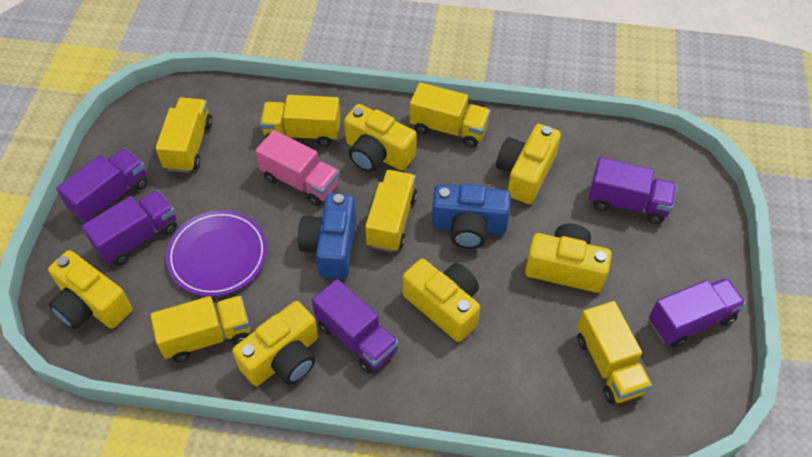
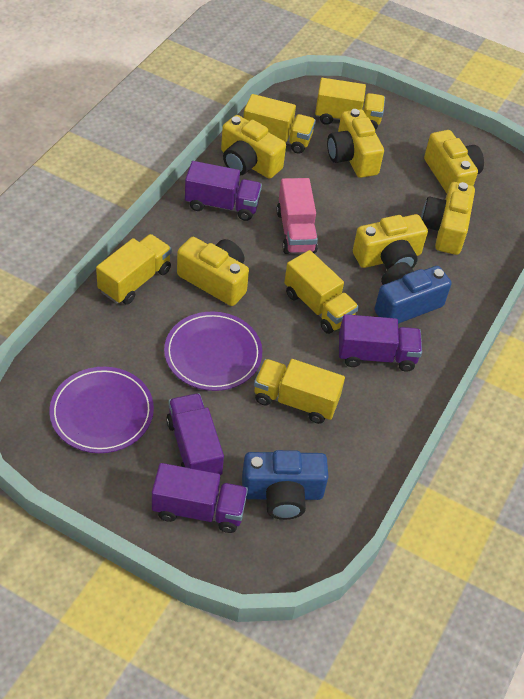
purple plate: 1 -> 2
purple truck: 5 -> 4
yellow truck: 6 -> 5

